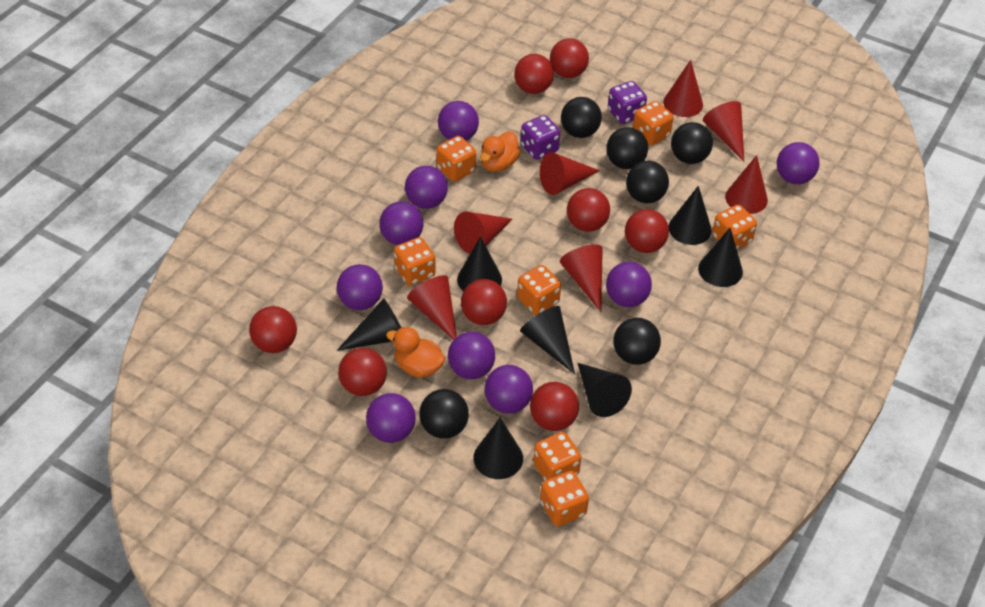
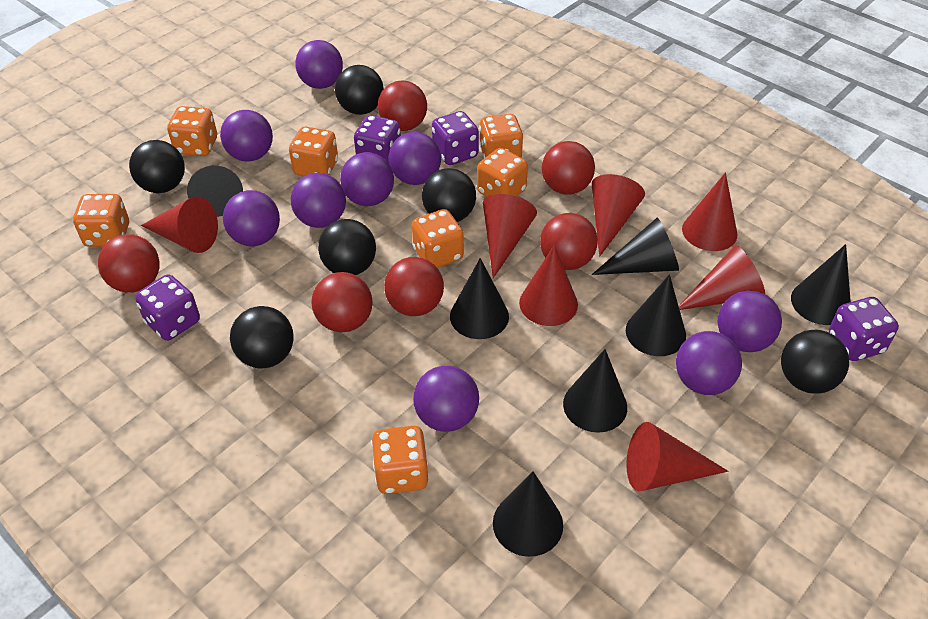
orange duck: 2 -> 0
purple dice: 2 -> 4
red ball: 8 -> 6

